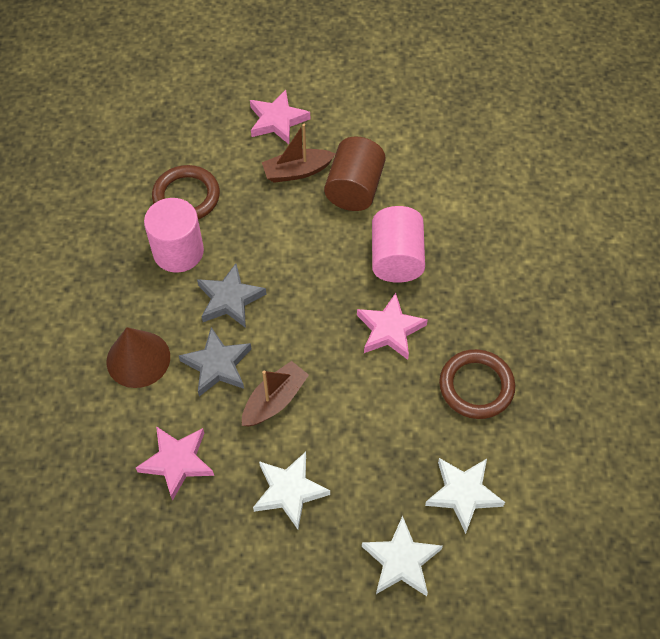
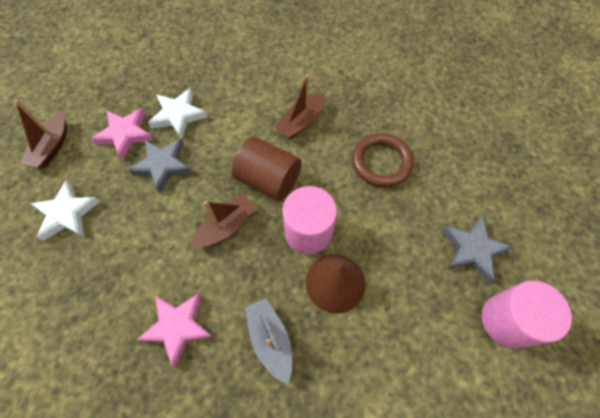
brown boat: 2 -> 3
brown ring: 2 -> 1
grey boat: 0 -> 1
pink star: 3 -> 2
white star: 3 -> 2

